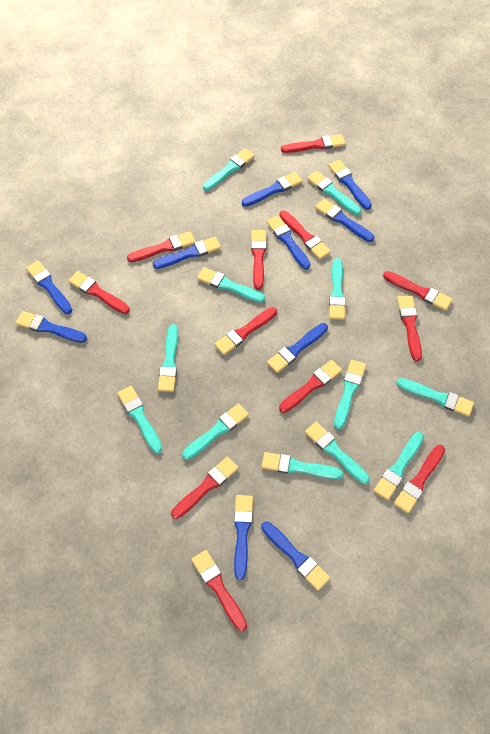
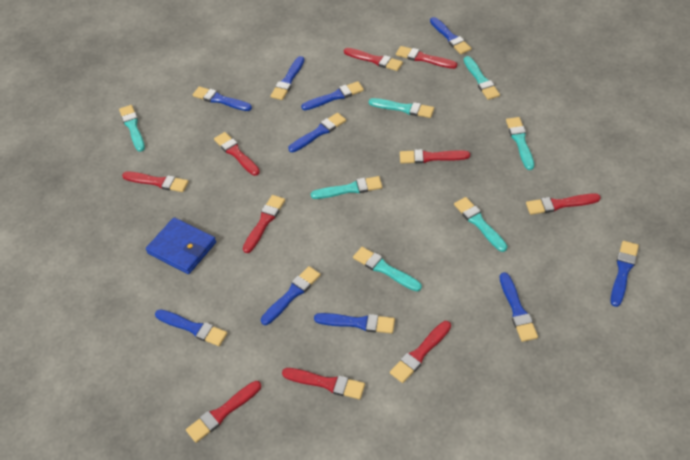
blue wallet: 0 -> 1
red brush: 12 -> 10
turquoise brush: 12 -> 7

